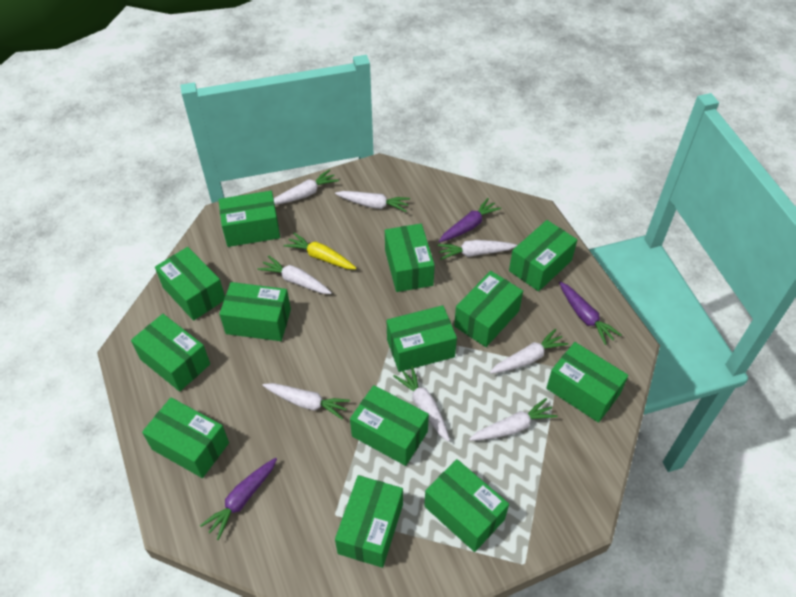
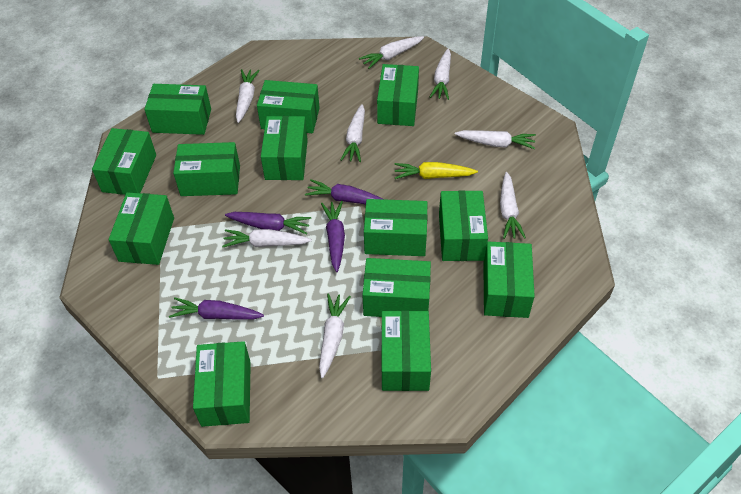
purple carrot: 3 -> 4

